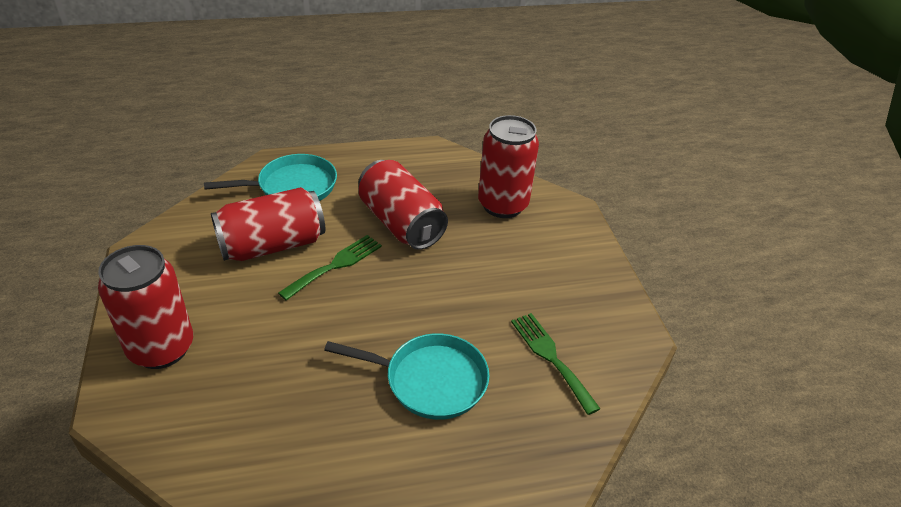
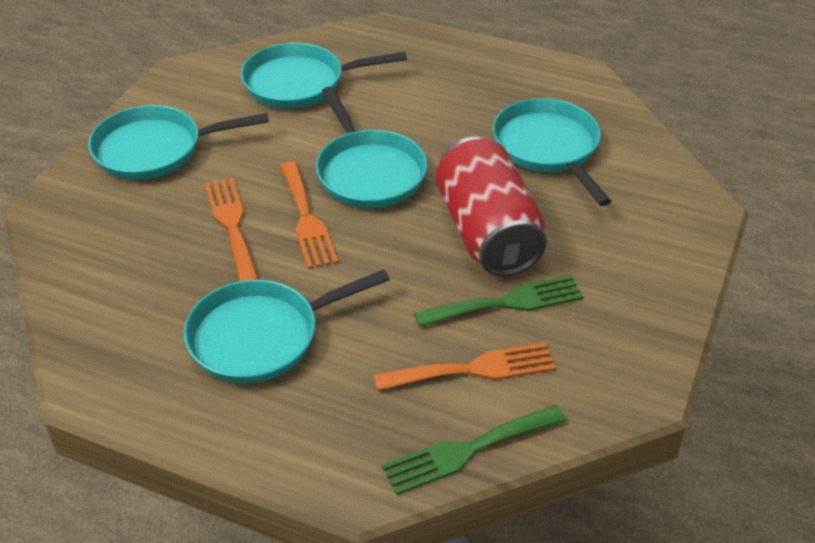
orange fork: 0 -> 3
red can: 4 -> 1
turquoise pan: 2 -> 5

